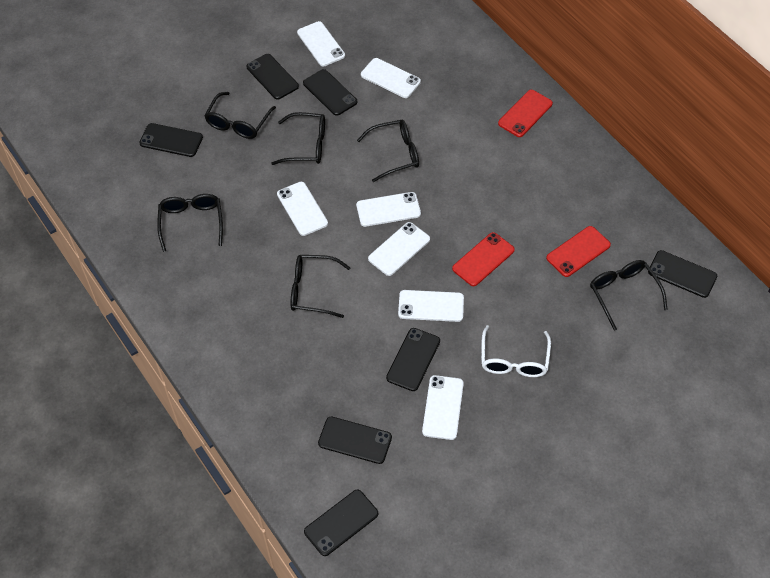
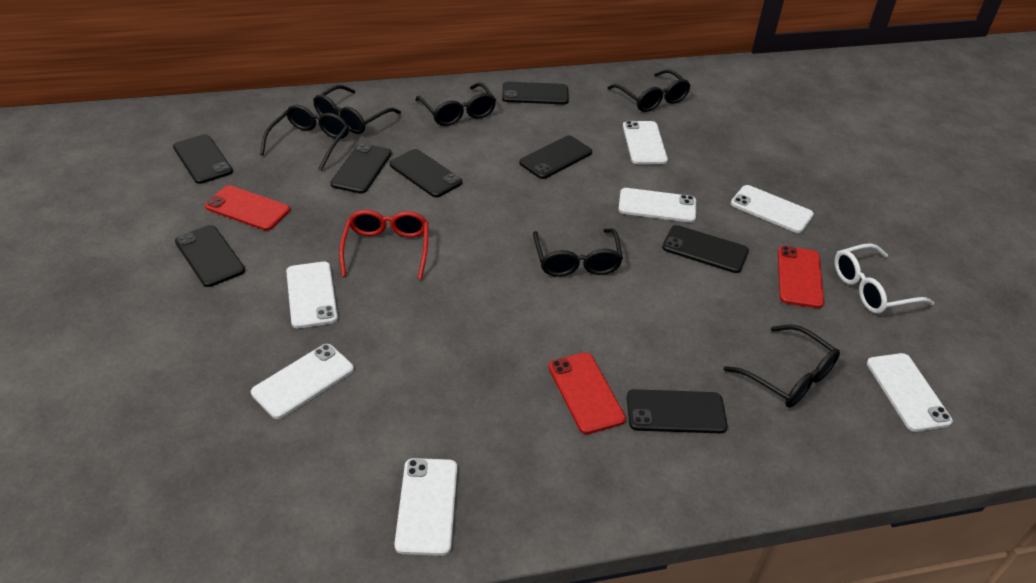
black phone: 7 -> 8
red glasses: 0 -> 1

